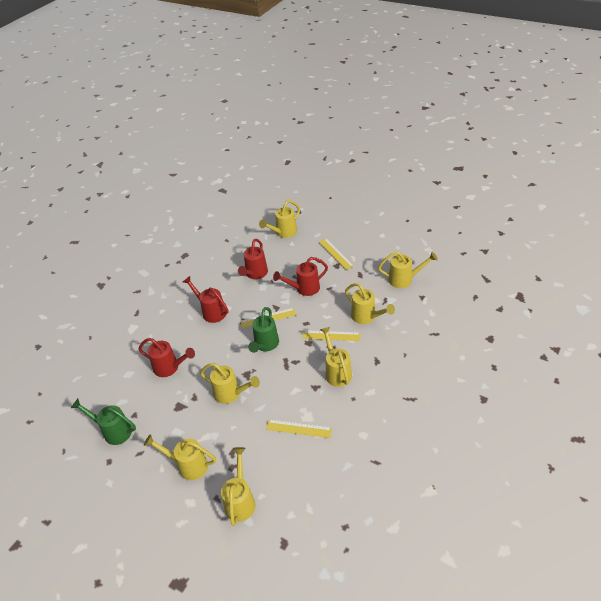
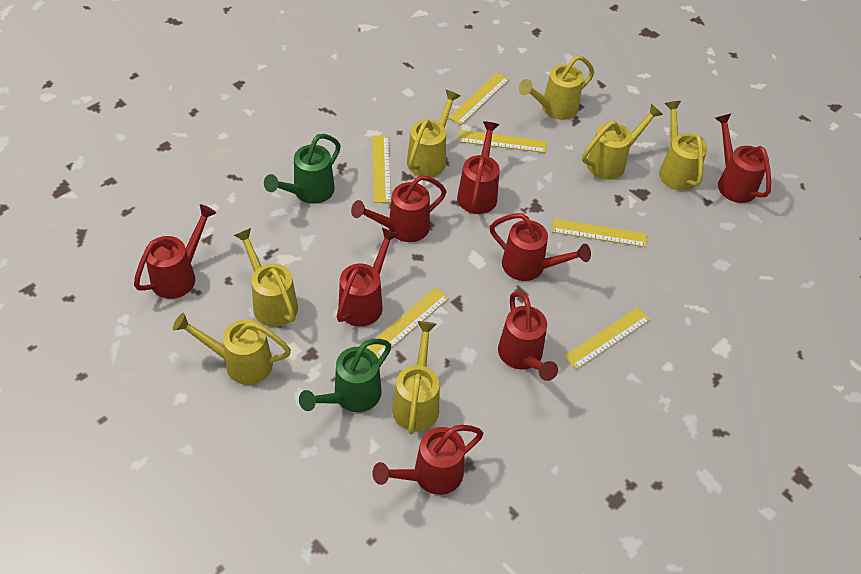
red watering can: 4 -> 8
yellow ruler: 4 -> 6

